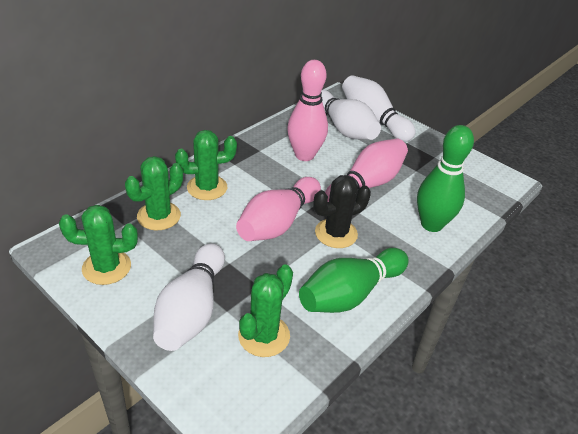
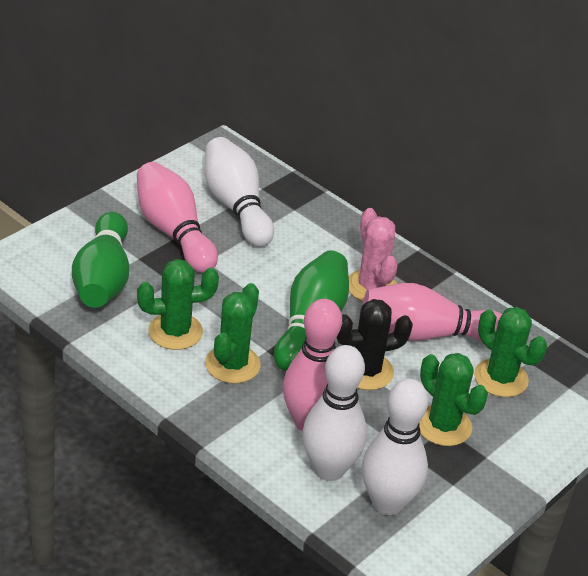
pink cactus: 0 -> 1

